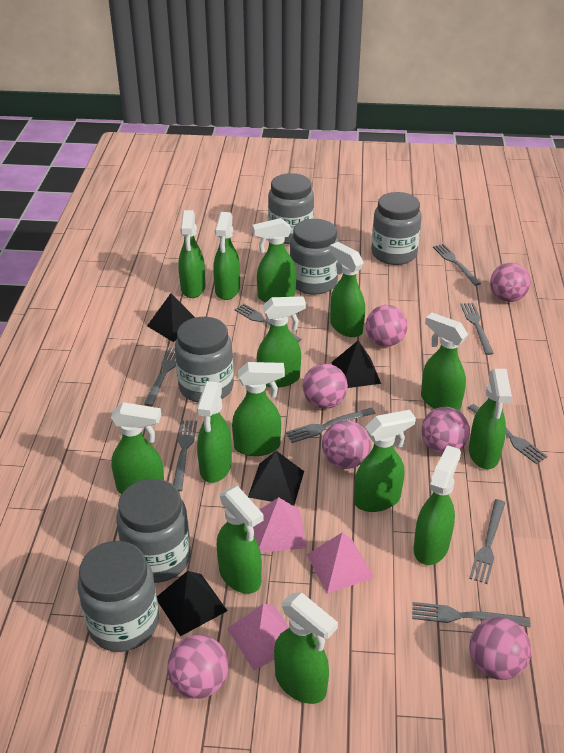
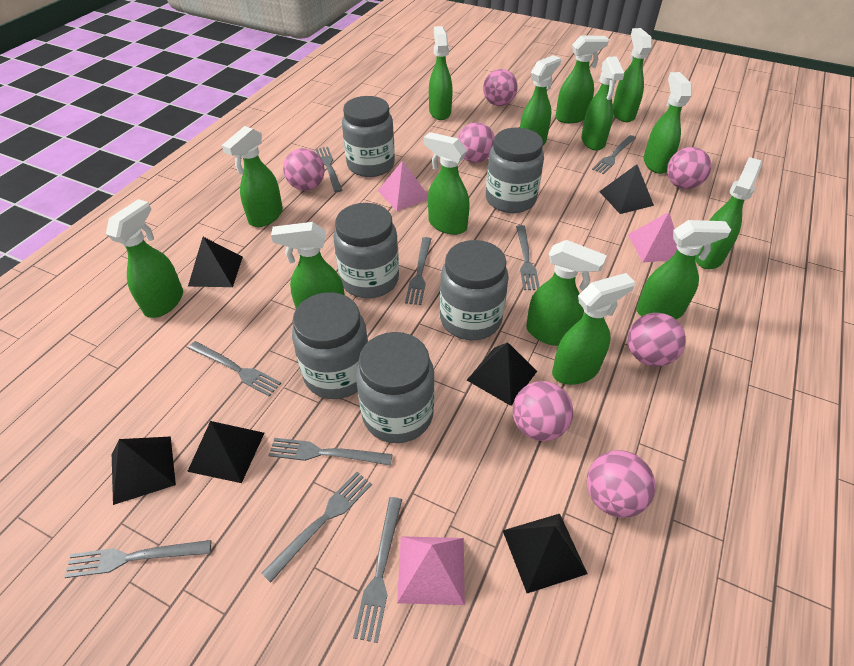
black pyramid: 4 -> 6

